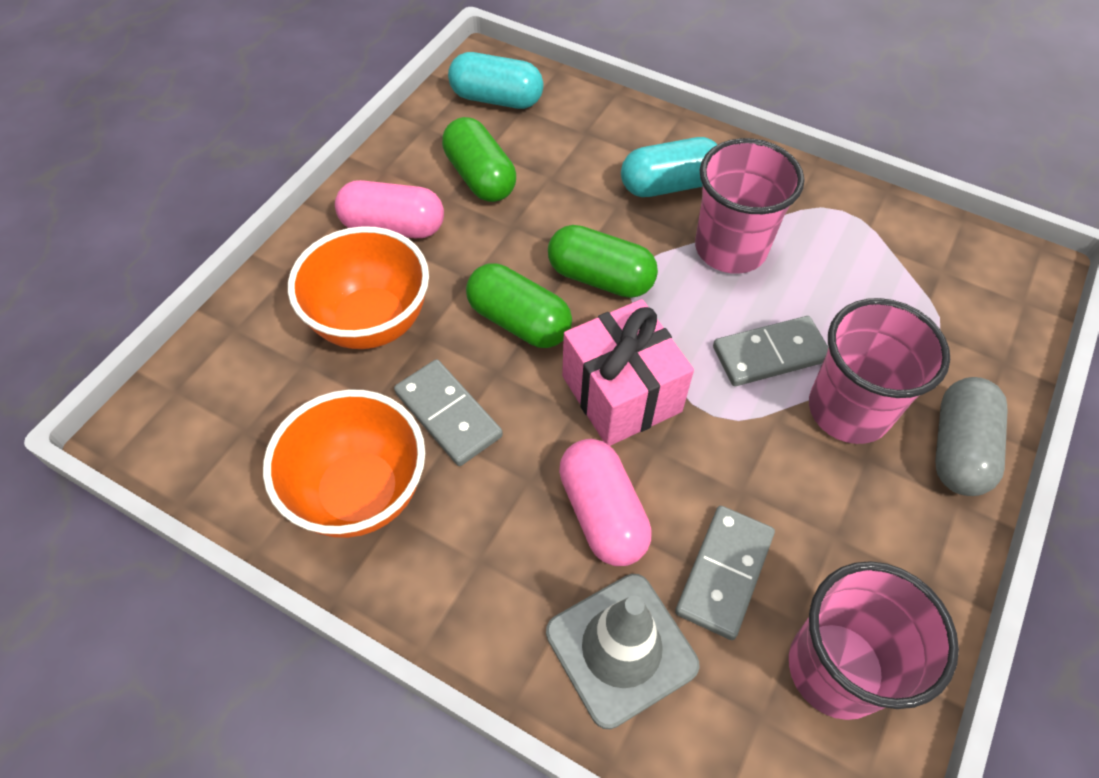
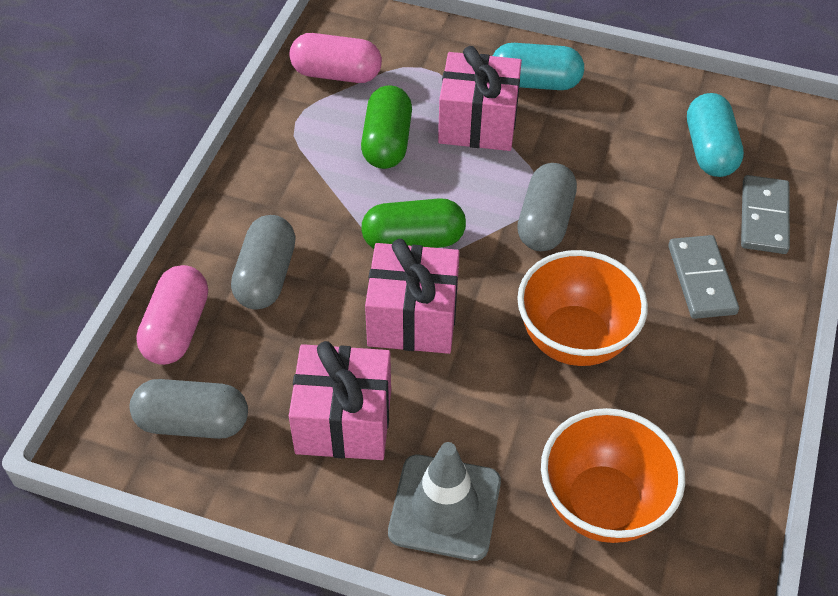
green capsule: 3 -> 2
grey capsule: 1 -> 3
grey domino: 3 -> 2
pink cup: 3 -> 0
pink gift: 1 -> 3

